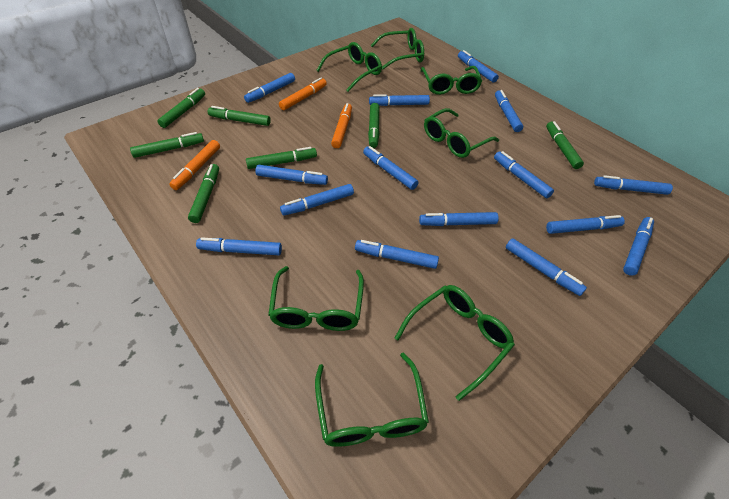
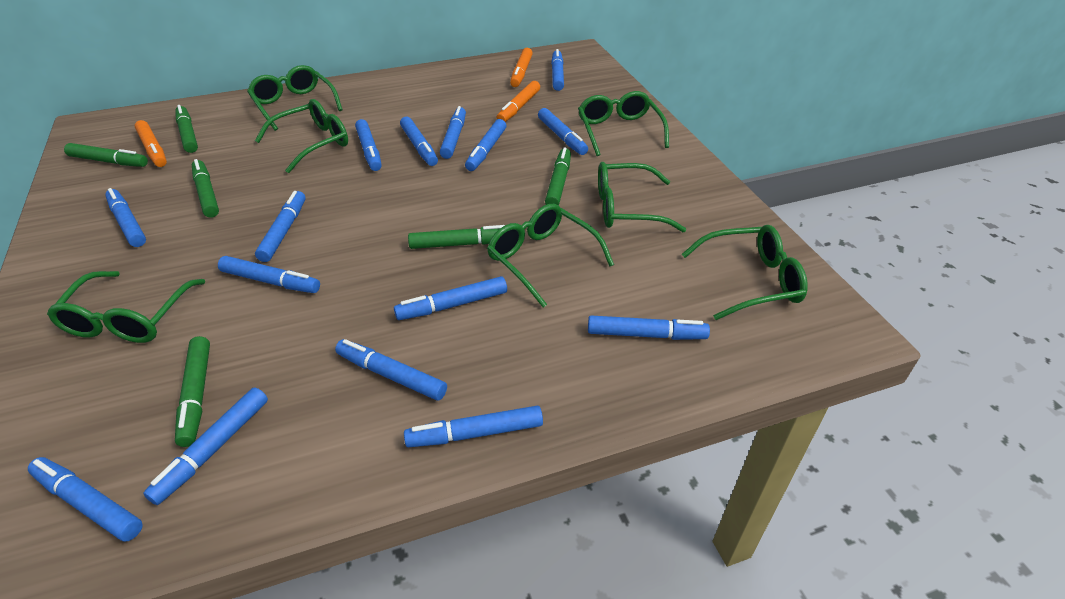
green marker: 7 -> 6

